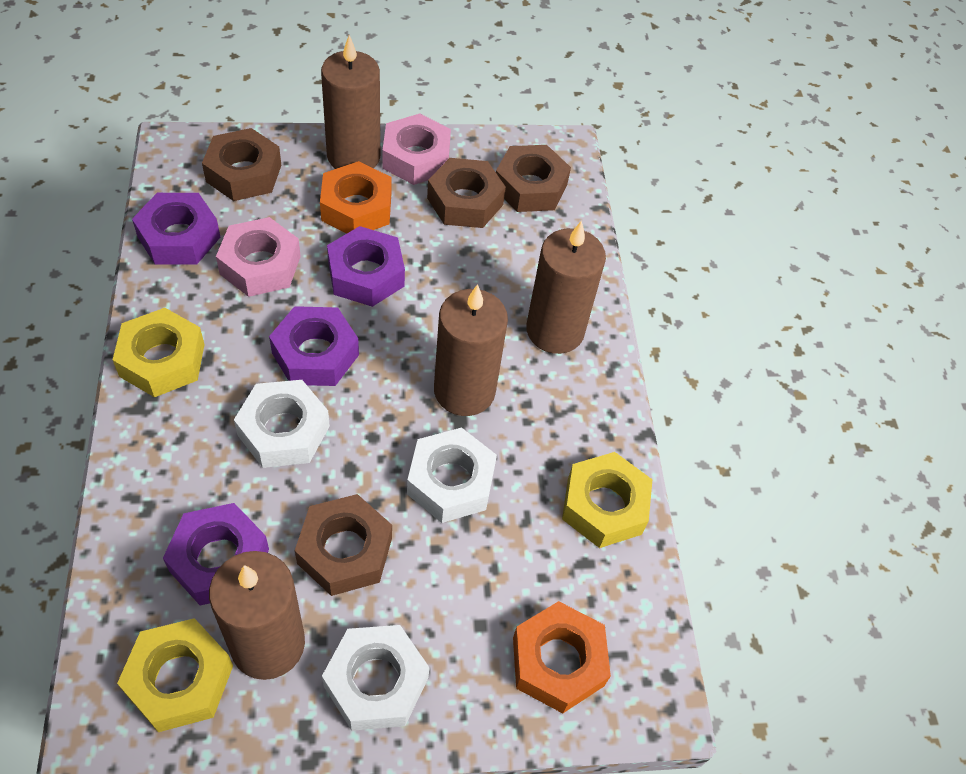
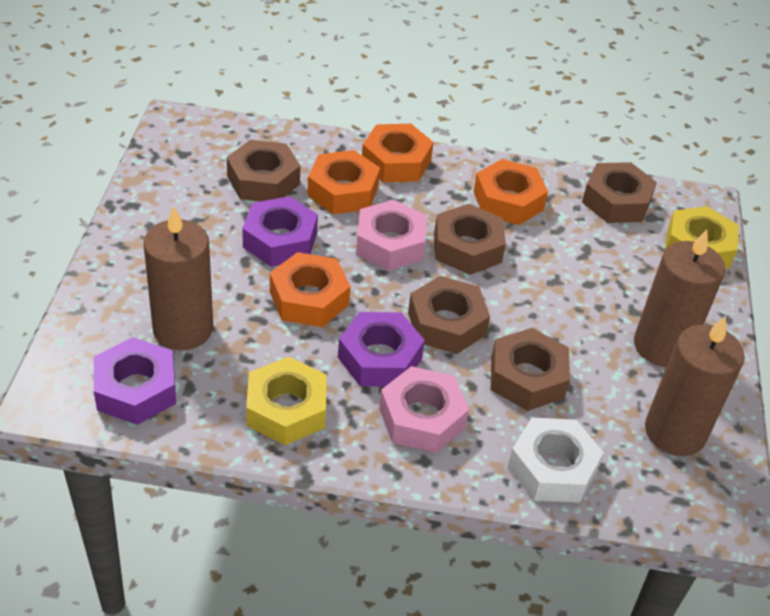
brown candle: 4 -> 3
brown nut: 4 -> 5
orange nut: 2 -> 4
purple nut: 4 -> 3
white nut: 3 -> 1
yellow nut: 3 -> 2

